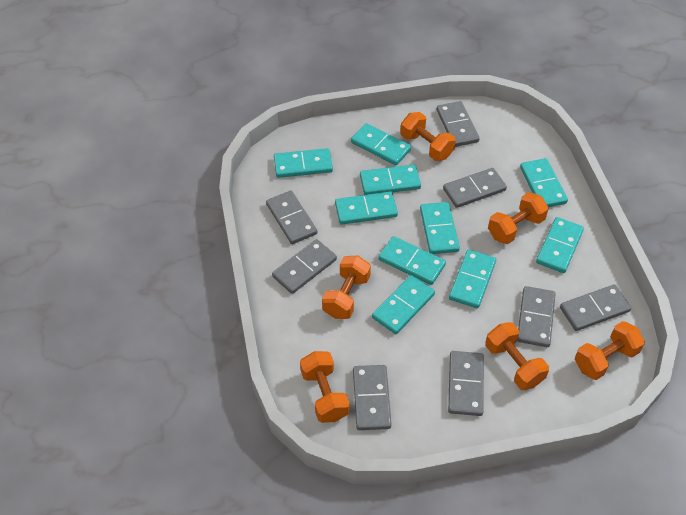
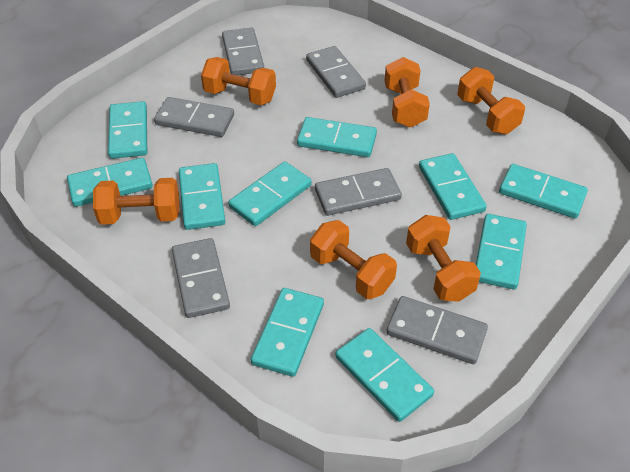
grey domino: 8 -> 6

